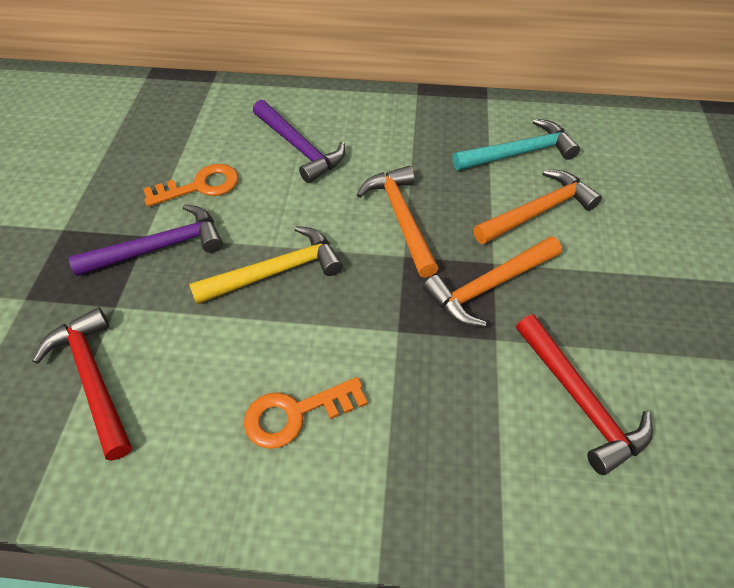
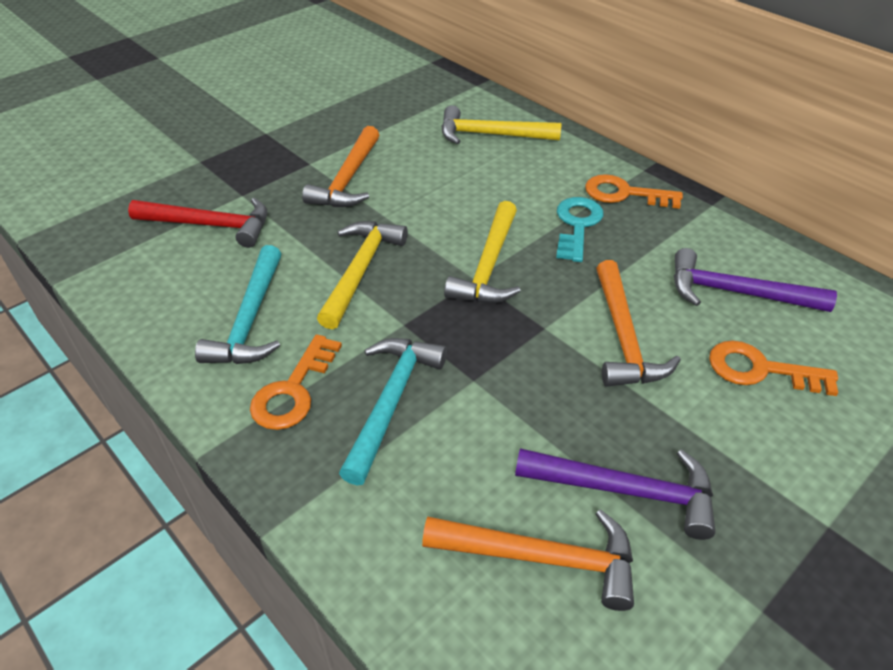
orange key: 2 -> 3
red hammer: 2 -> 1
turquoise hammer: 1 -> 2
turquoise key: 0 -> 1
yellow hammer: 1 -> 3

